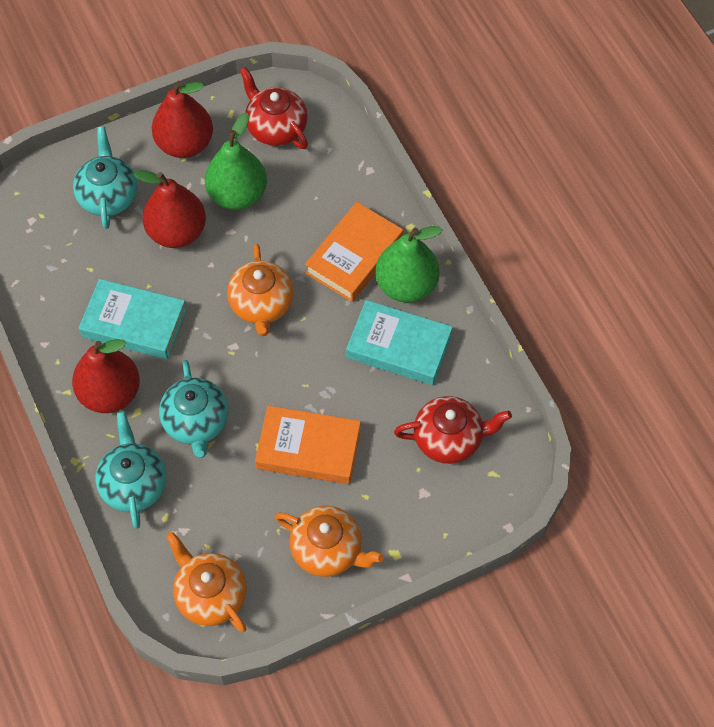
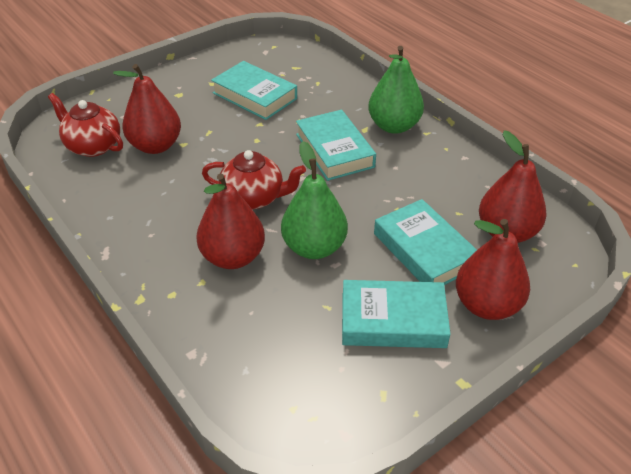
orange book: 2 -> 0
orange teapot: 3 -> 0
red pear: 3 -> 4
turquoise book: 2 -> 4
turquoise teapot: 3 -> 0

